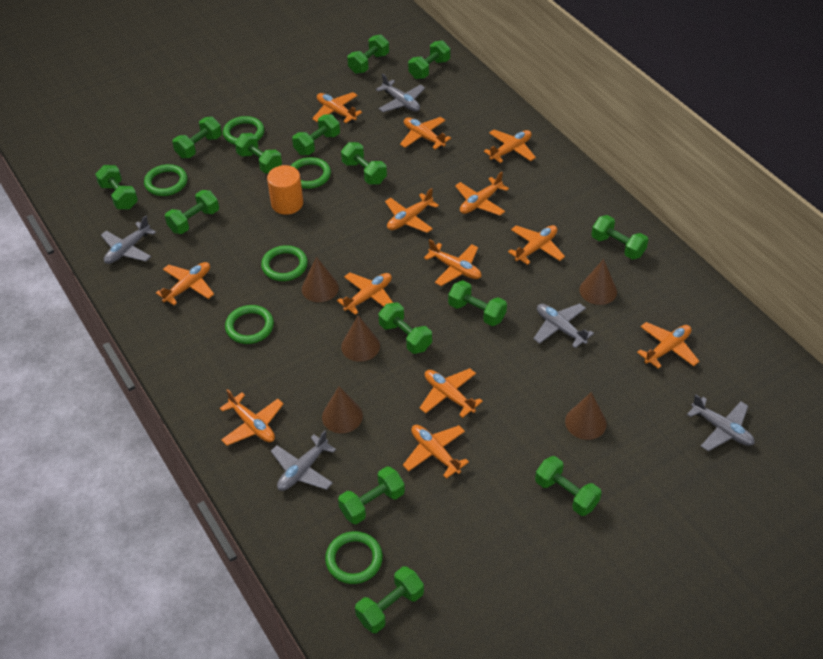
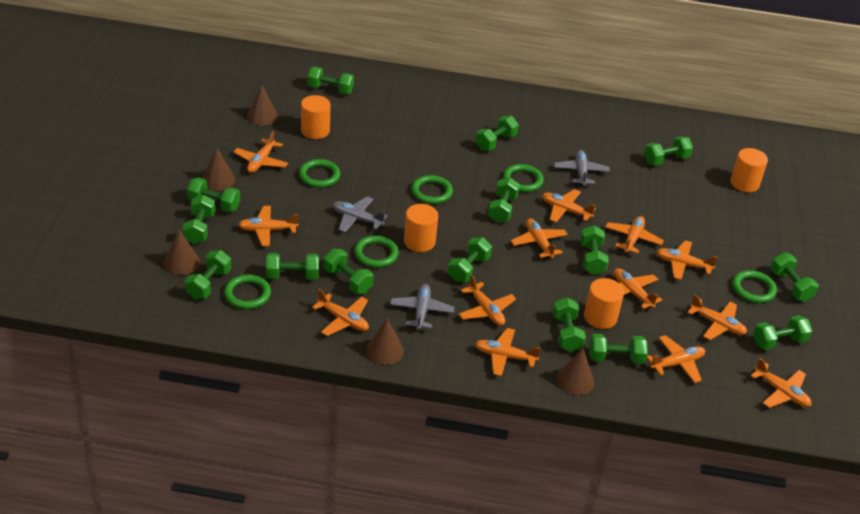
green dumbbell: 14 -> 15
grey plane: 5 -> 3
orange cylinder: 1 -> 4

